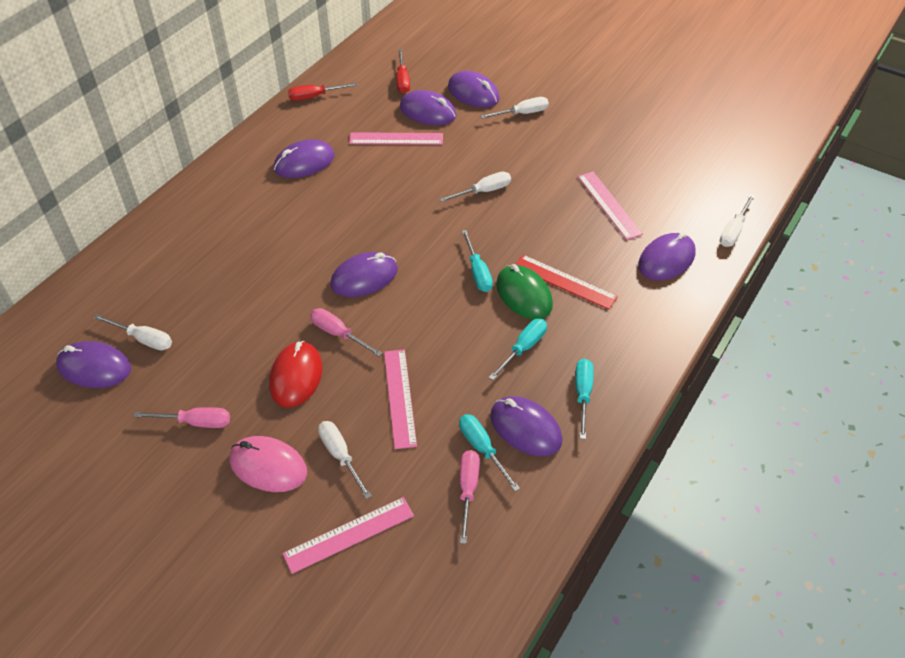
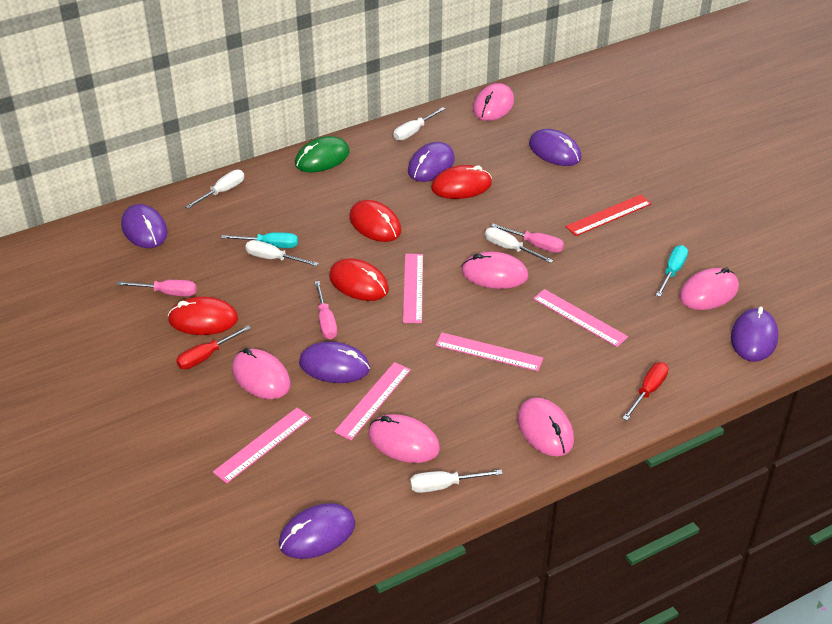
pink mouse: 1 -> 6
pink ruler: 4 -> 5
purple mouse: 7 -> 6
red mouse: 1 -> 4
turquoise screwdriver: 4 -> 2

